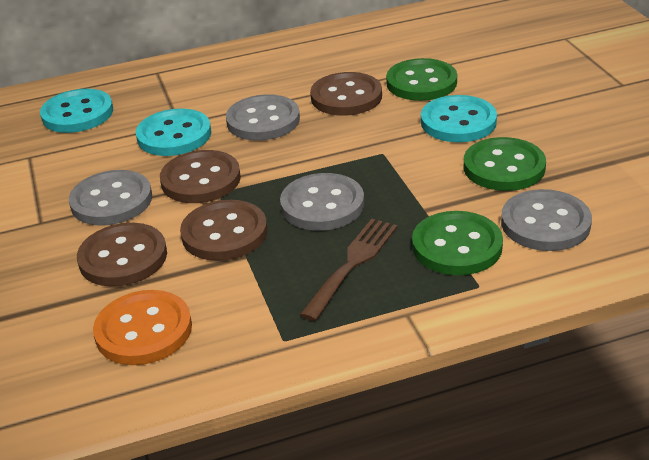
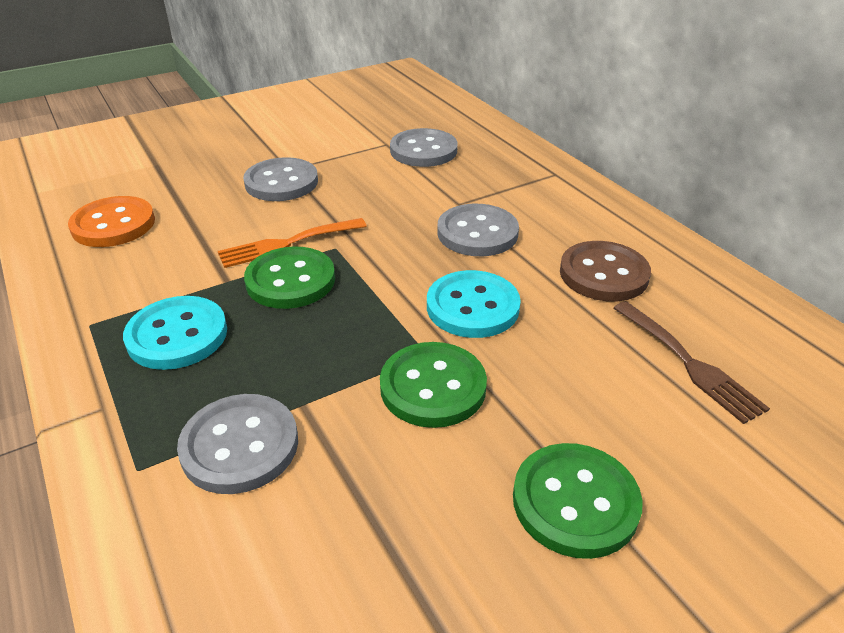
brown button: 4 -> 1
orange fork: 0 -> 1
turquoise button: 3 -> 2

